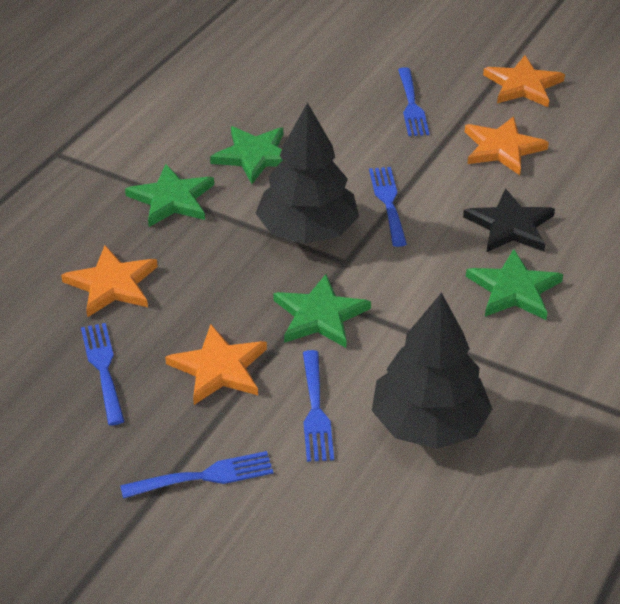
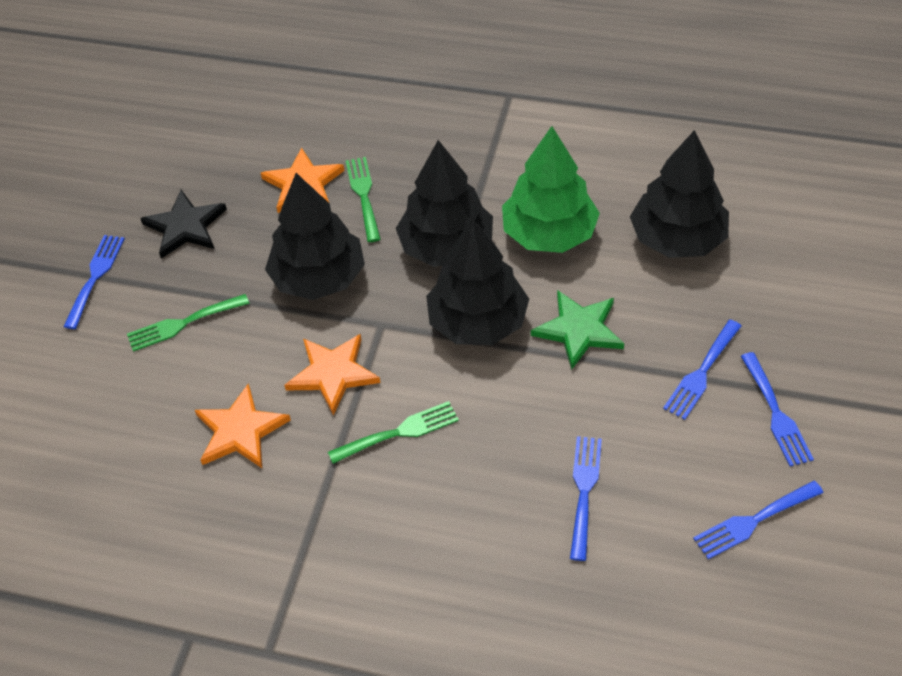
black tree: 2 -> 4
green fork: 0 -> 3
green star: 4 -> 1
green tree: 0 -> 1
orange star: 4 -> 3

